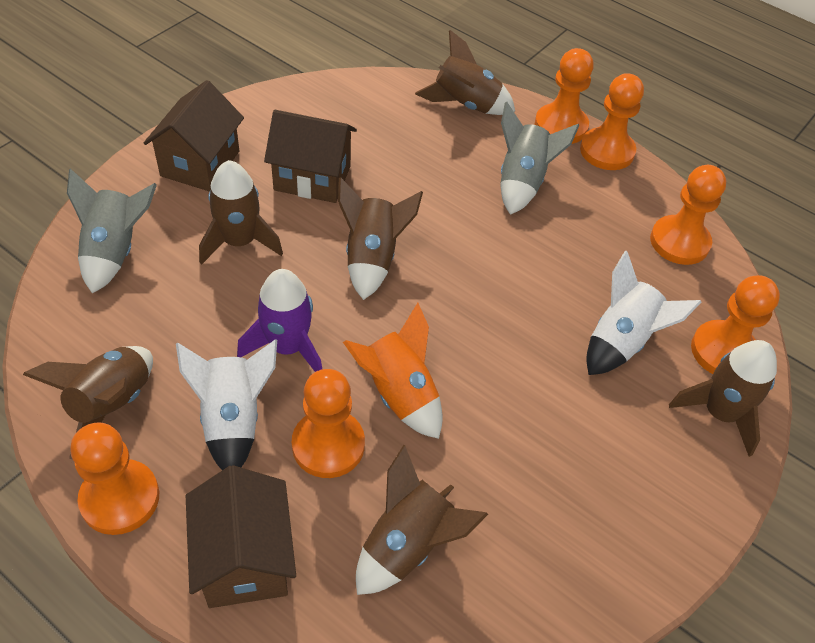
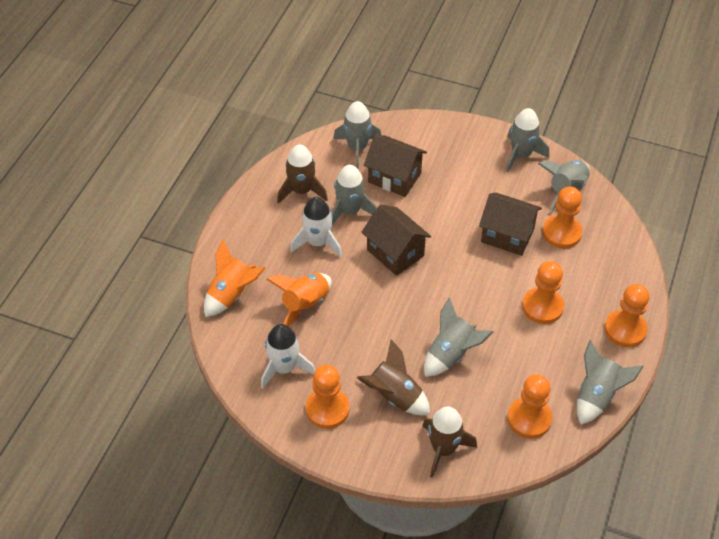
brown rocket: 6 -> 3
grey rocket: 2 -> 6
orange pawn: 6 -> 5
orange rocket: 1 -> 2
purple rocket: 1 -> 0

